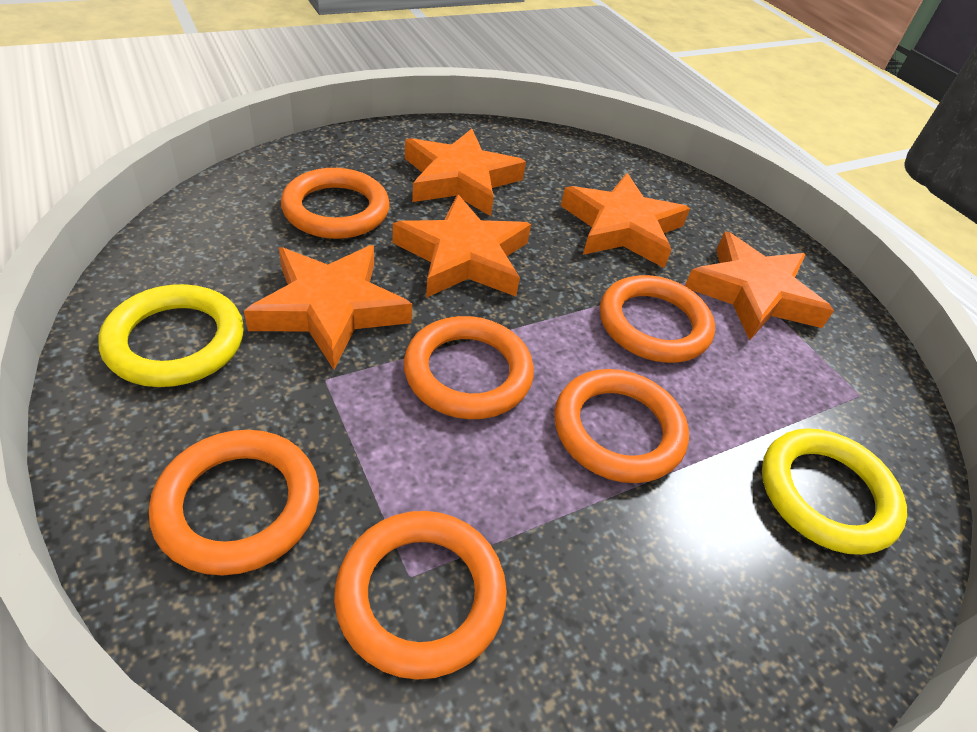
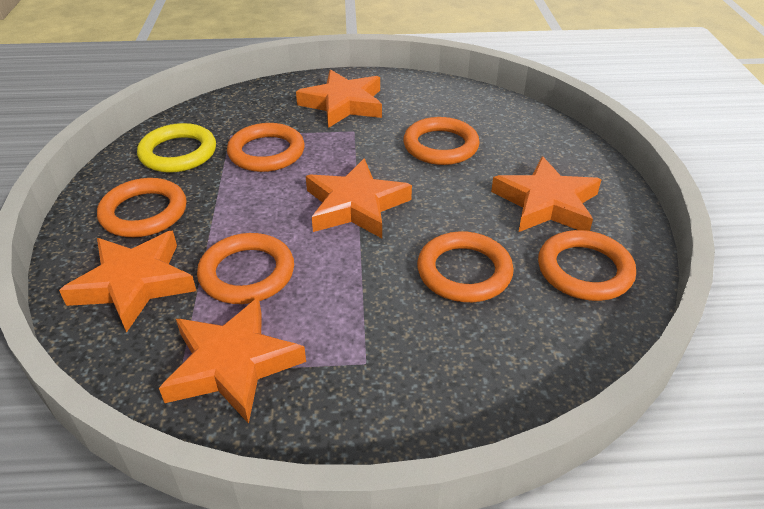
yellow ring: 2 -> 1

